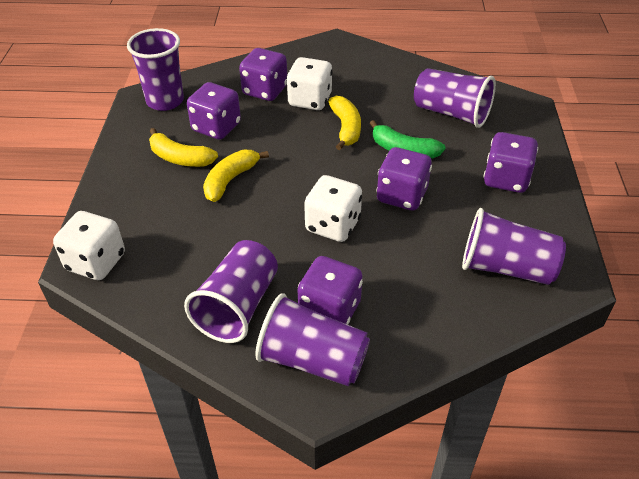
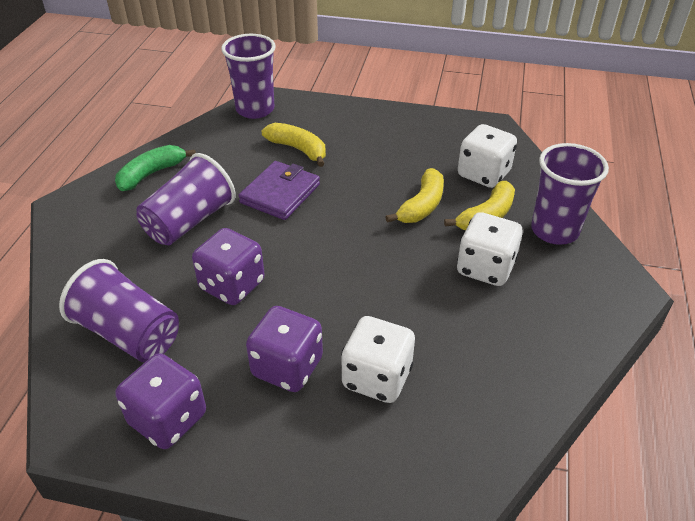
purple cup: 5 -> 4
purple dice: 5 -> 3
purple wallet: 0 -> 1

